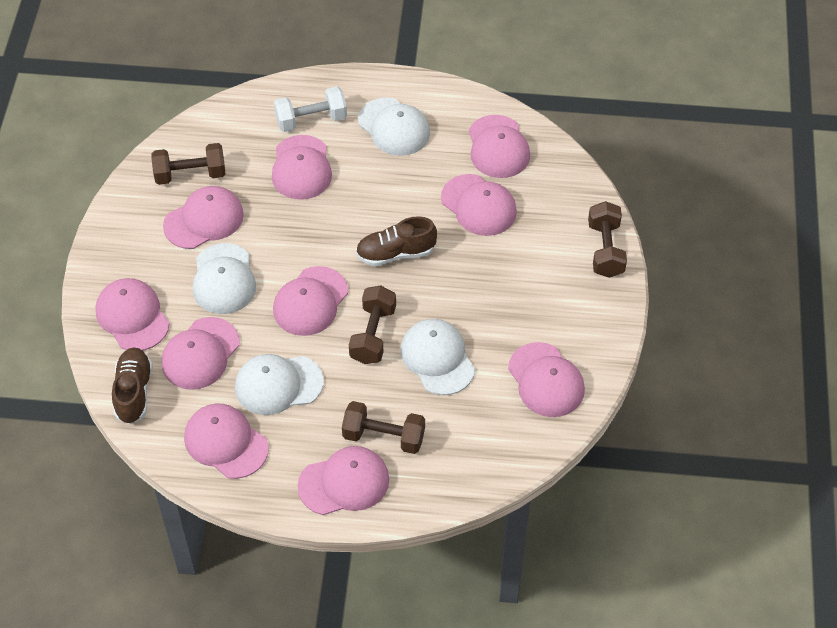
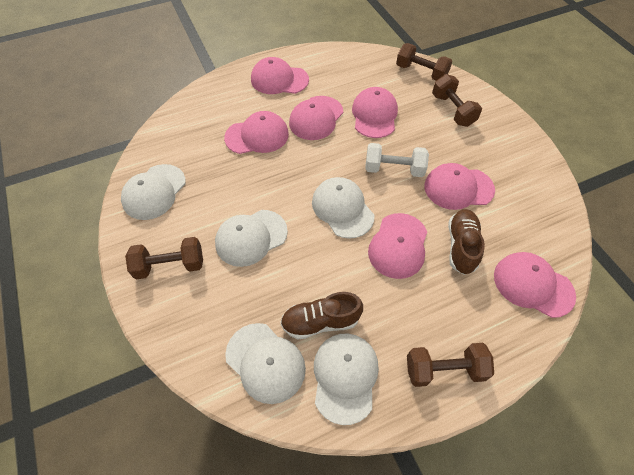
pink cap: 10 -> 7
white cap: 4 -> 5

